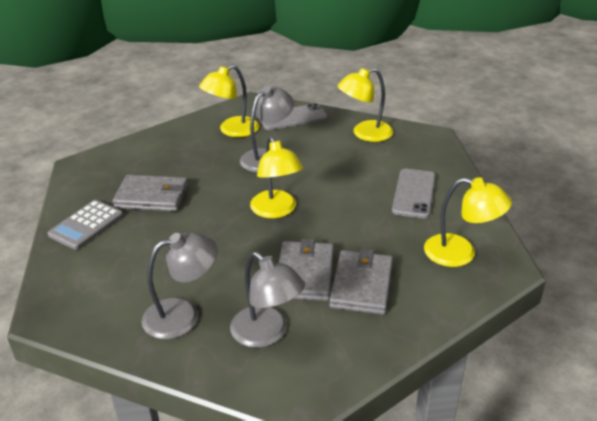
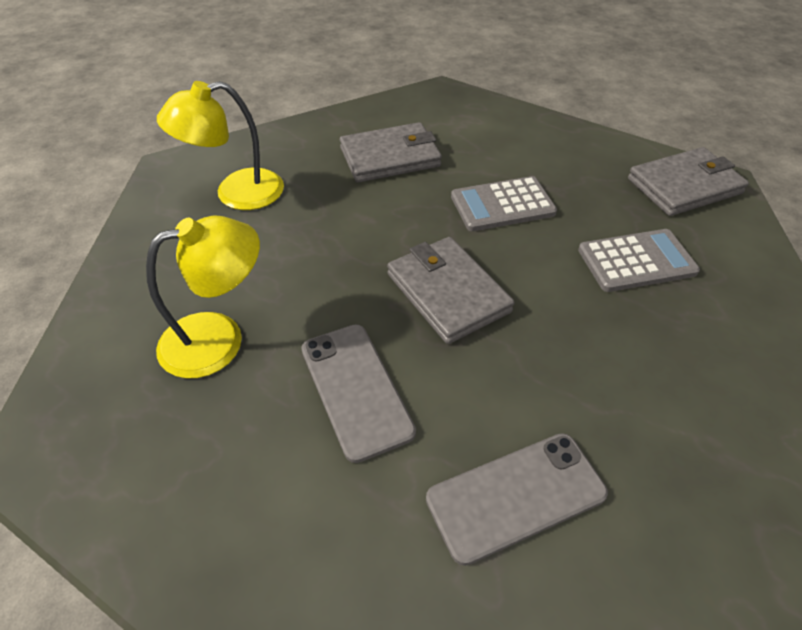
grey calculator: 1 -> 2
grey lamp: 3 -> 0
yellow lamp: 4 -> 2

